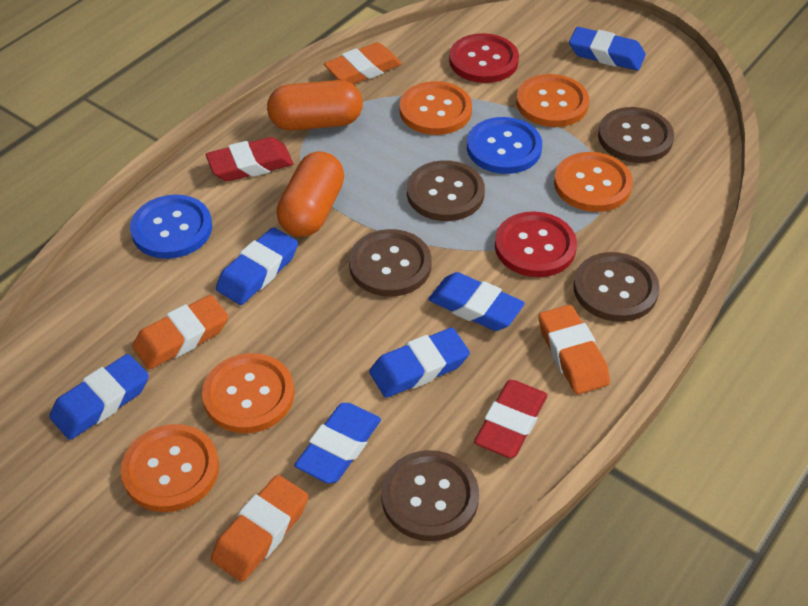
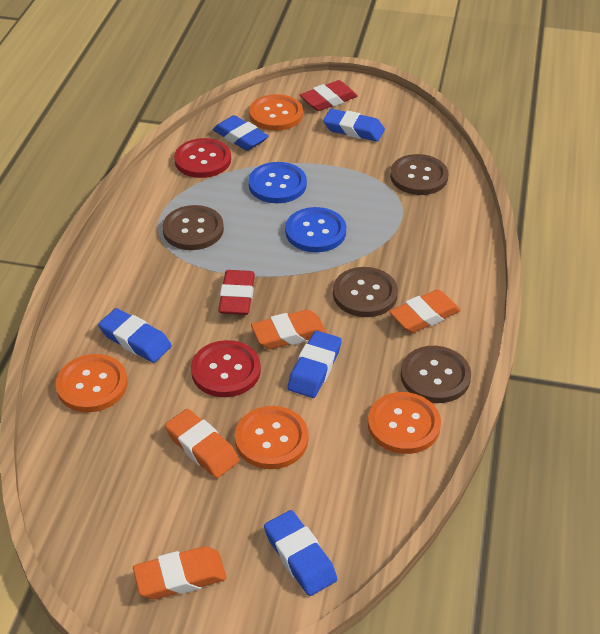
blue eraser: 6 -> 5
brown button: 5 -> 4
orange button: 5 -> 4
orange capsule: 2 -> 0

